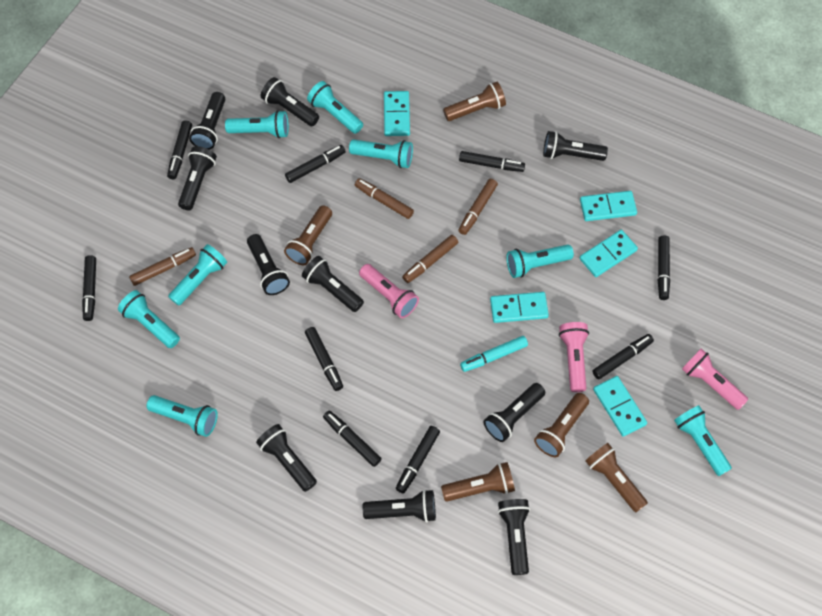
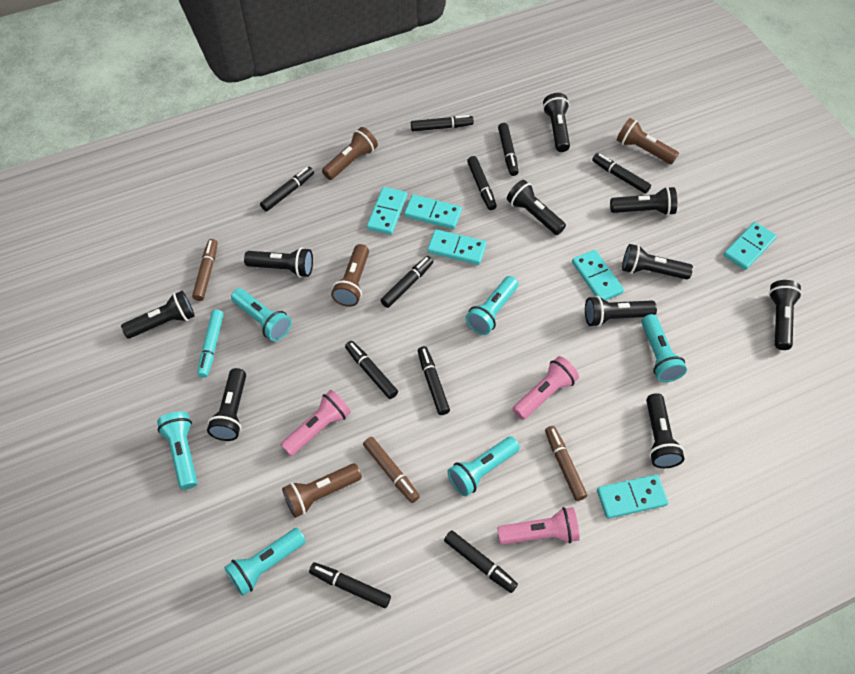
black marker: 9 -> 10
brown flashlight: 5 -> 4
brown marker: 4 -> 3
turquoise domino: 5 -> 6
turquoise flashlight: 8 -> 6

